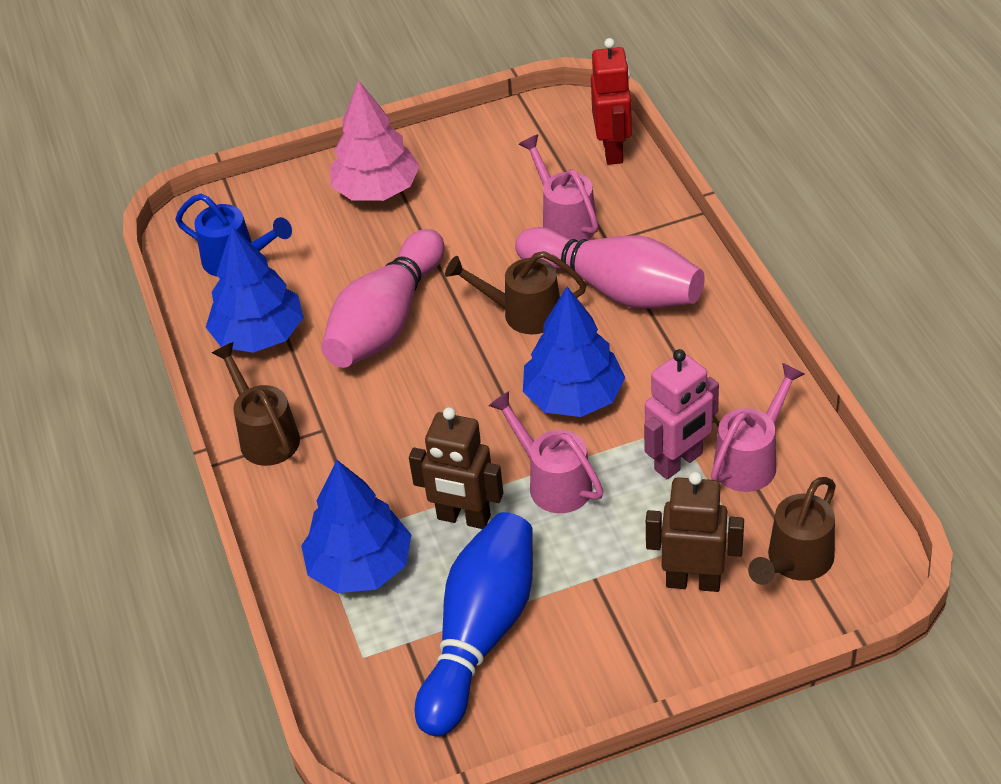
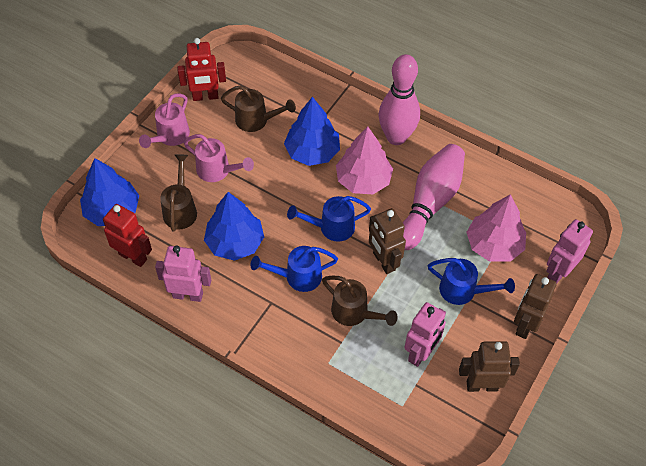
blue bowling pin: 1 -> 0
blue watering can: 1 -> 3
brown robot: 2 -> 3
pink robot: 1 -> 3
pink tree: 1 -> 2
pink watering can: 3 -> 2
red robot: 1 -> 2

